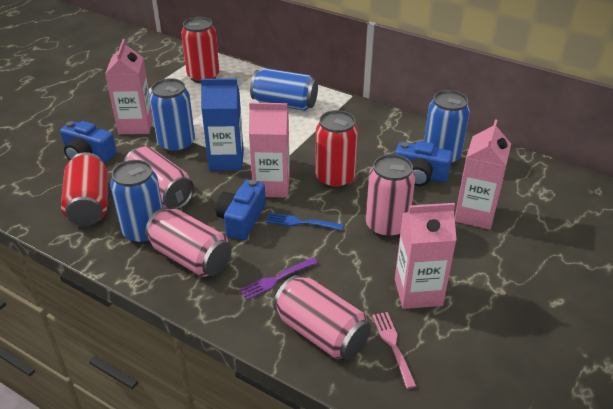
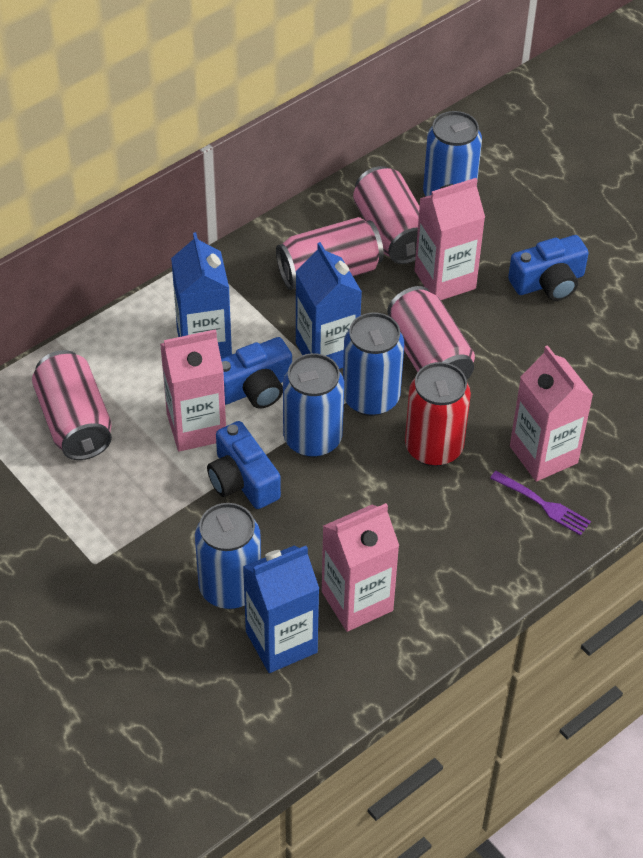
blue carton: 1 -> 3
blue fork: 1 -> 0
pink fork: 1 -> 0
red can: 3 -> 1

